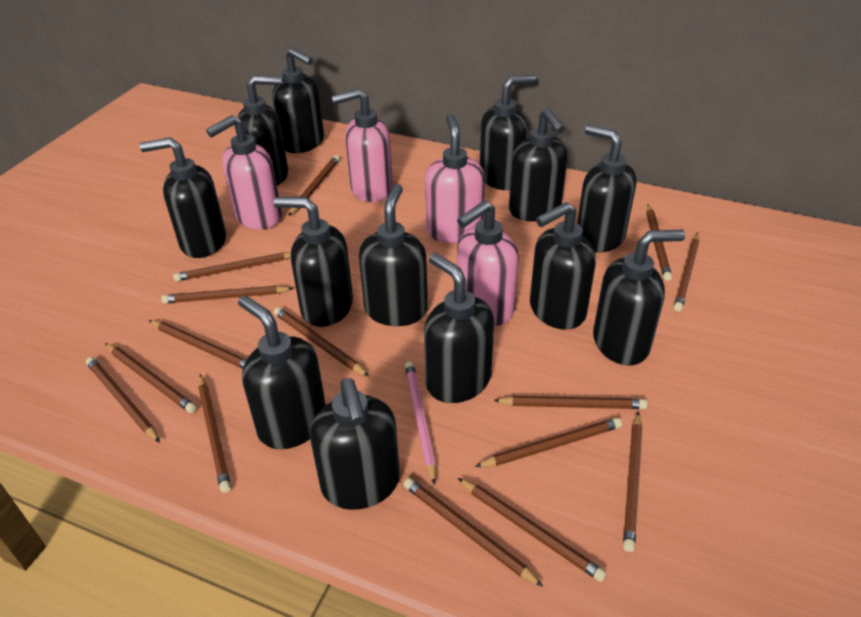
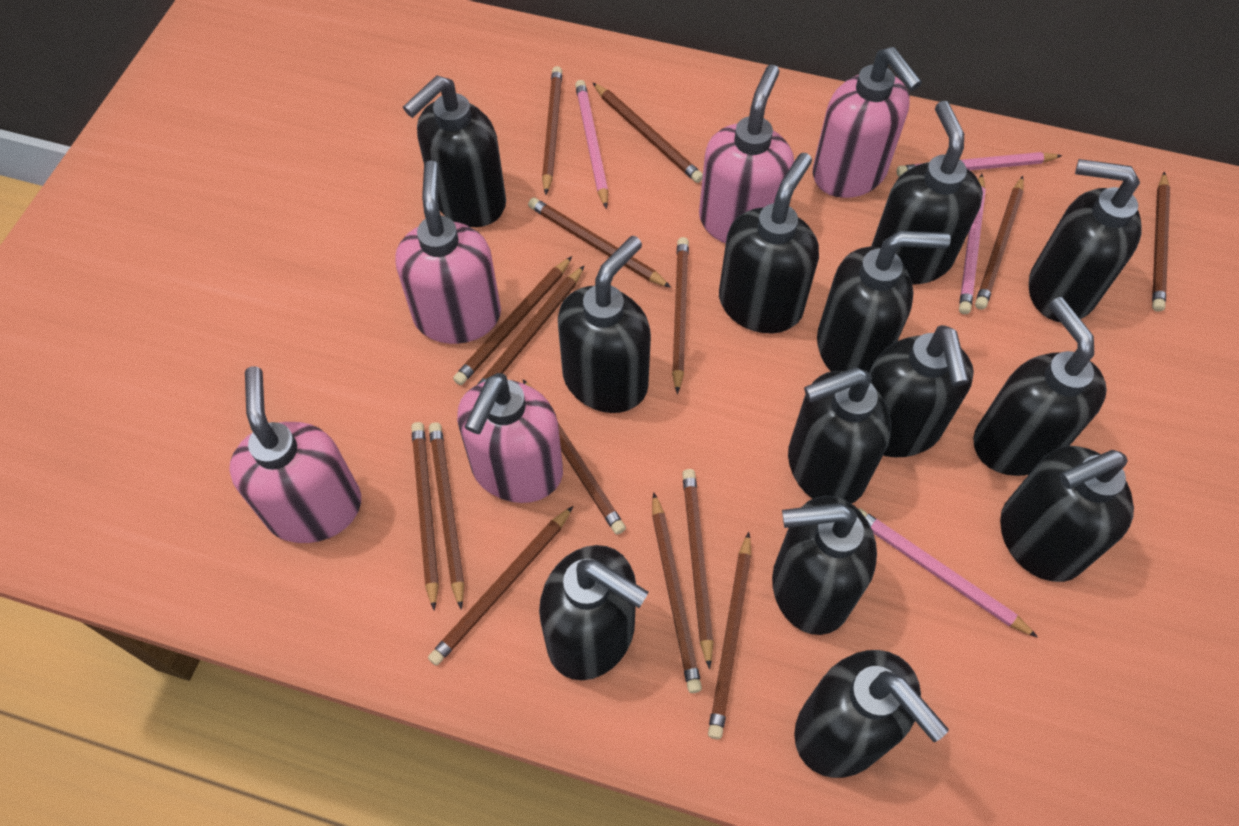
pink pencil: 1 -> 4
pink soap dispenser: 4 -> 5

